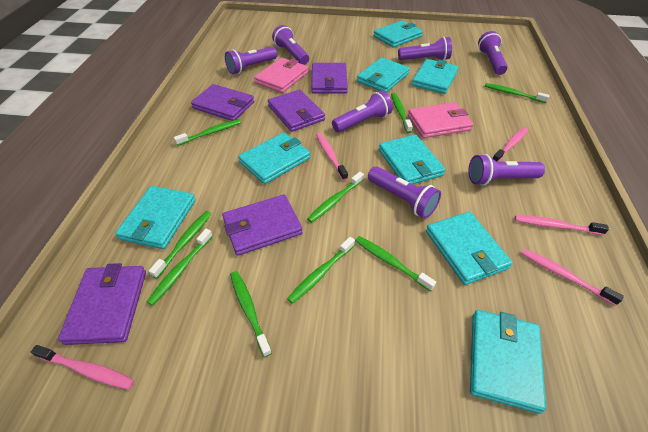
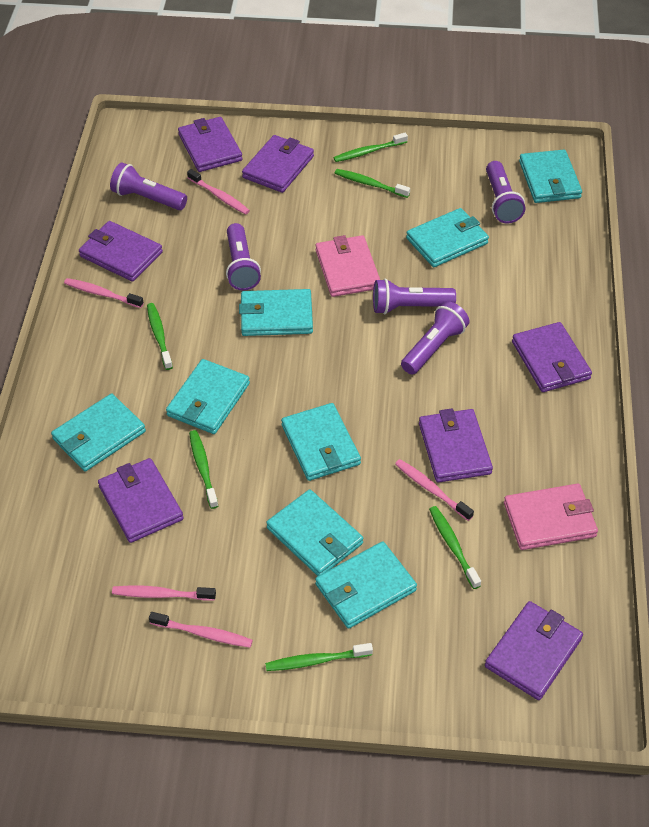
green toothbrush: 9 -> 6
purple flashlight: 7 -> 5
purple wallet: 5 -> 7

